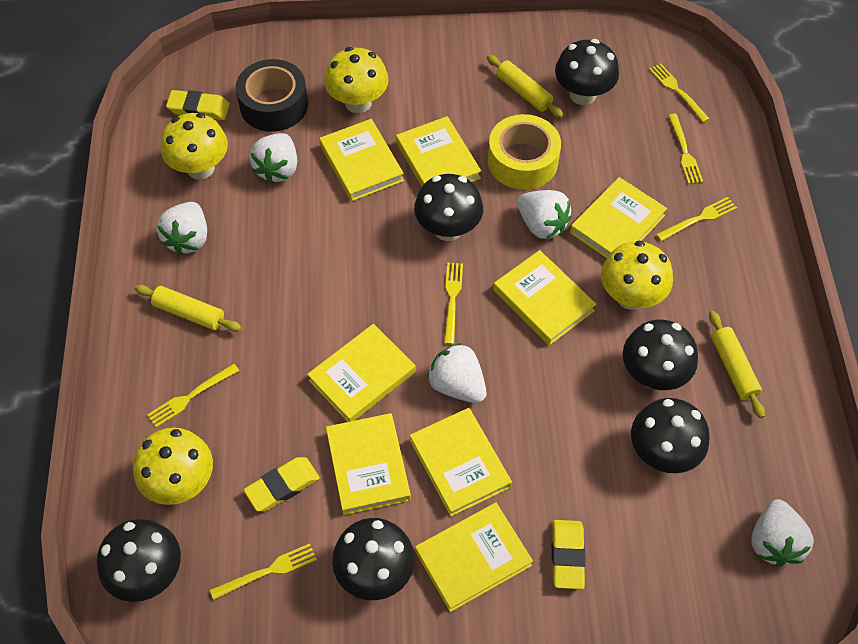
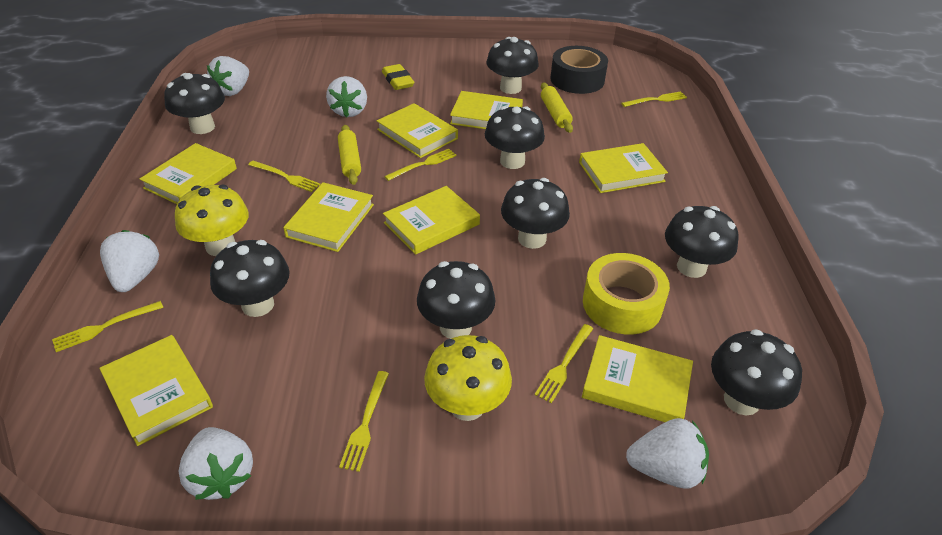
black mushroom: 6 -> 8
yellow eraser: 3 -> 1
yellow mushroom: 4 -> 2
yellow rolling pin: 3 -> 2

